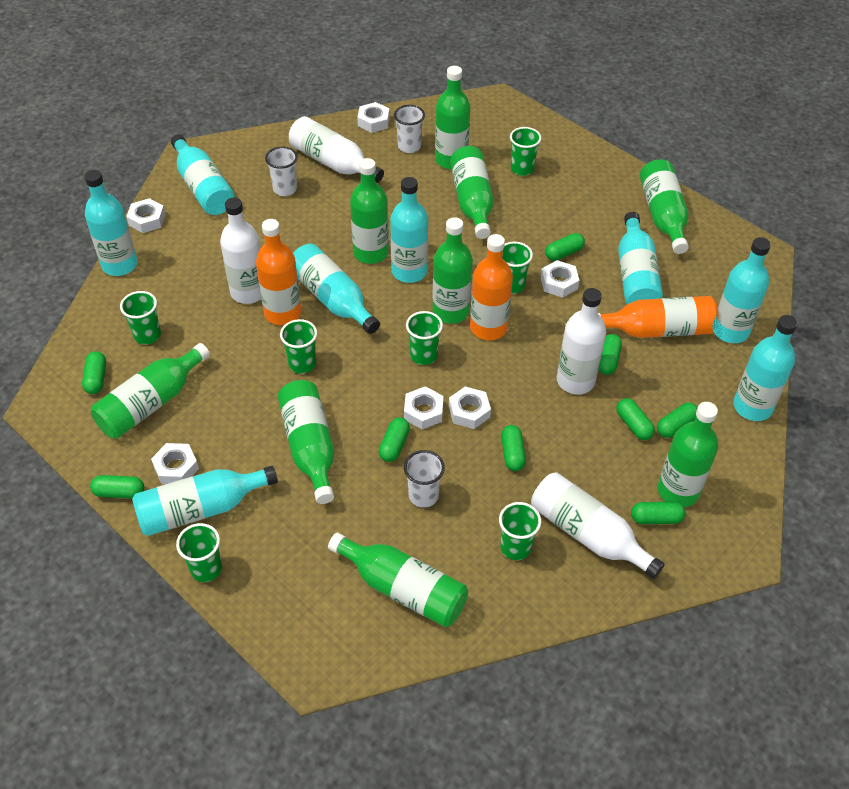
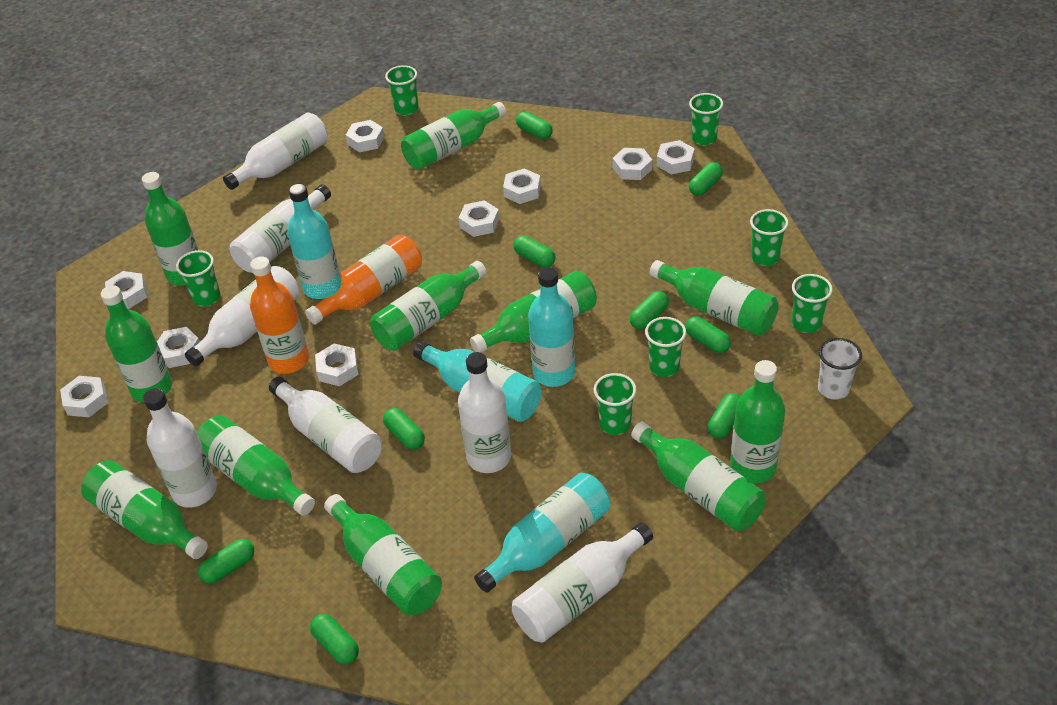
green bottle: 9 -> 11
orange bottle: 3 -> 2
turquoise bottle: 8 -> 4
white bottle: 4 -> 7
white cup: 3 -> 1
white nut: 6 -> 9

